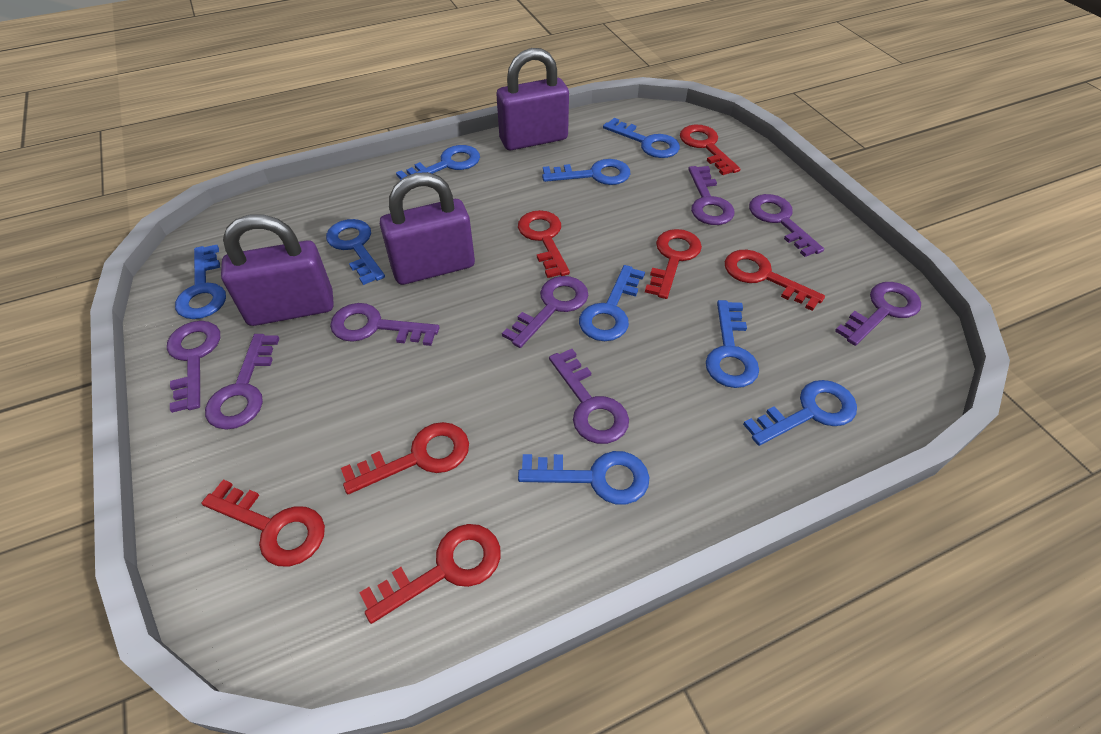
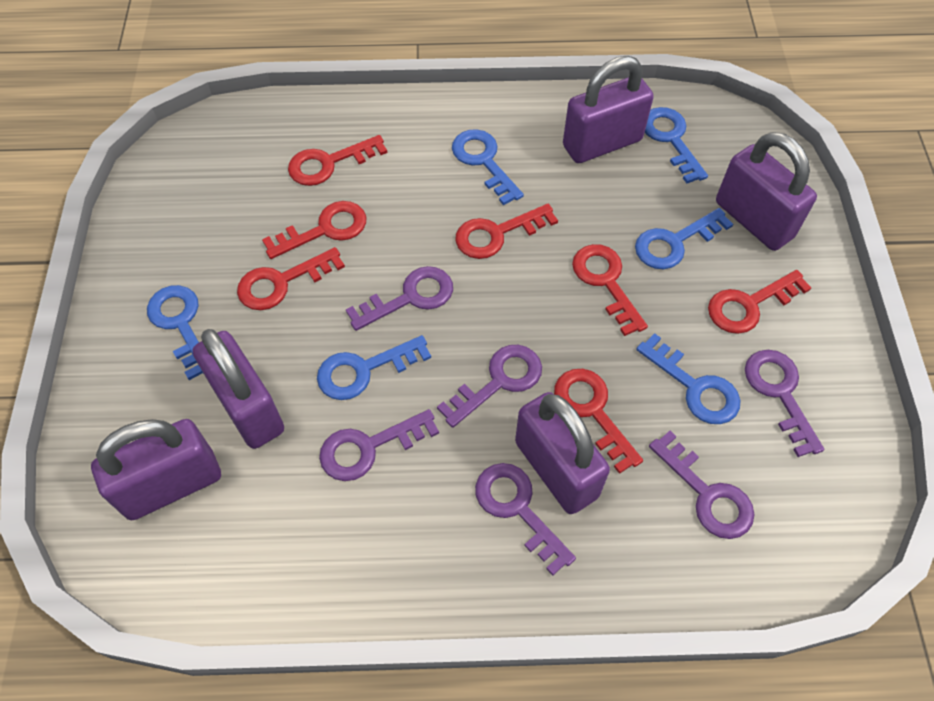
blue key: 9 -> 6
purple key: 8 -> 6
purple padlock: 3 -> 5

